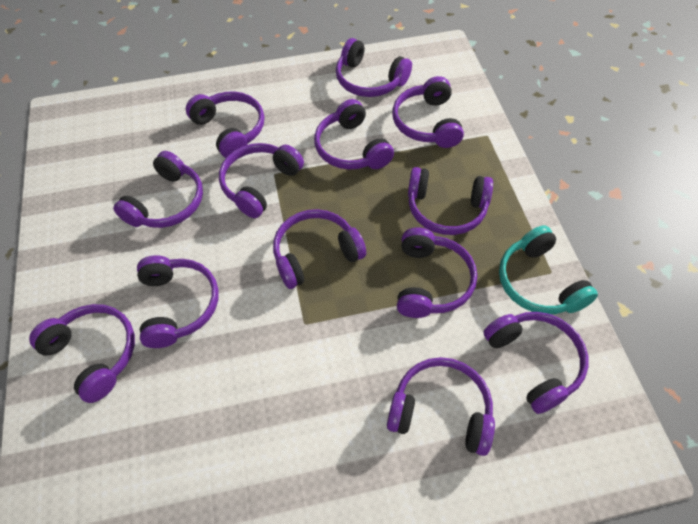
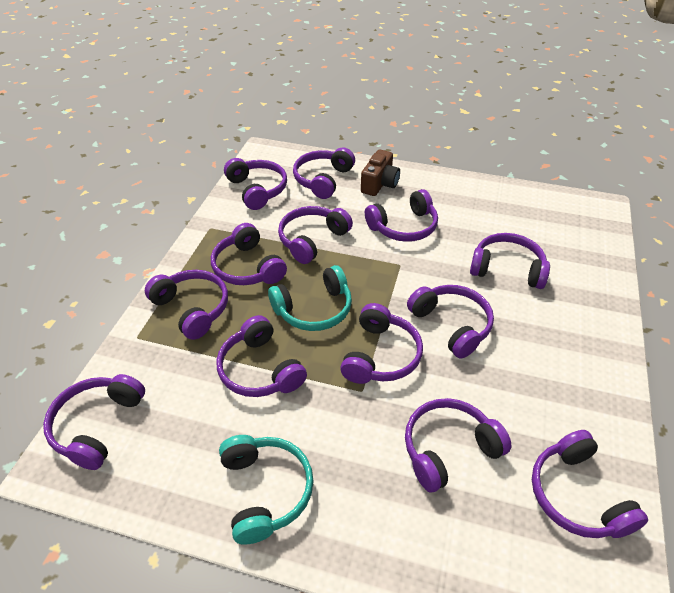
brown camera: 0 -> 1
turquoise headphones: 1 -> 2

